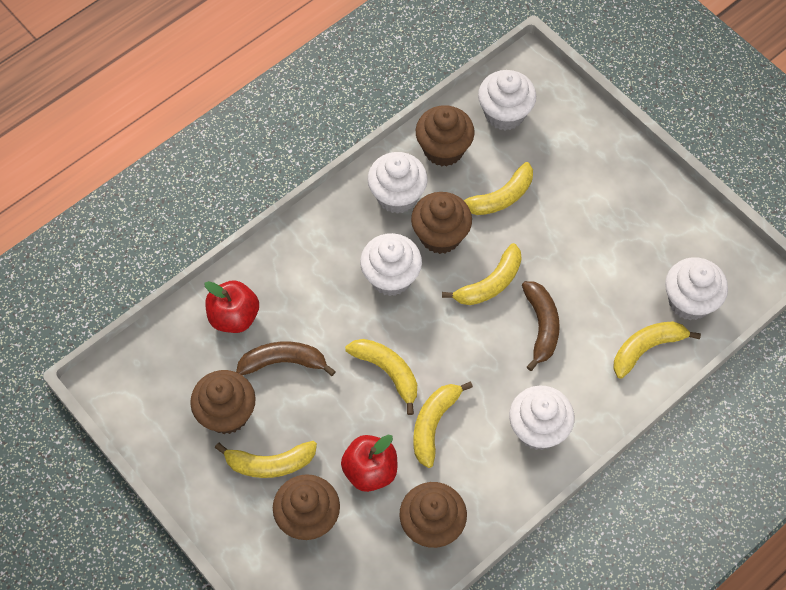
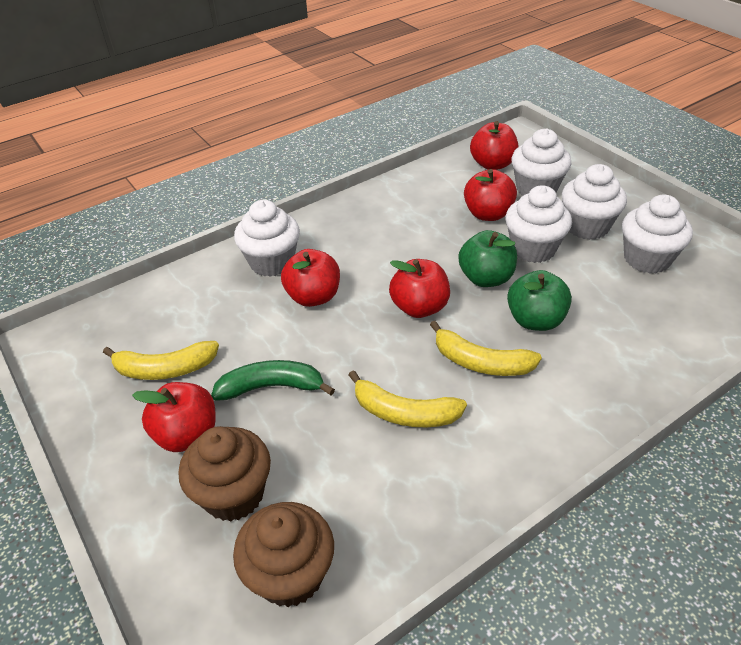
brown banana: 2 -> 0
brown cupcake: 5 -> 2
green apple: 0 -> 2
green banana: 0 -> 1
red apple: 2 -> 5
yellow banana: 6 -> 3

